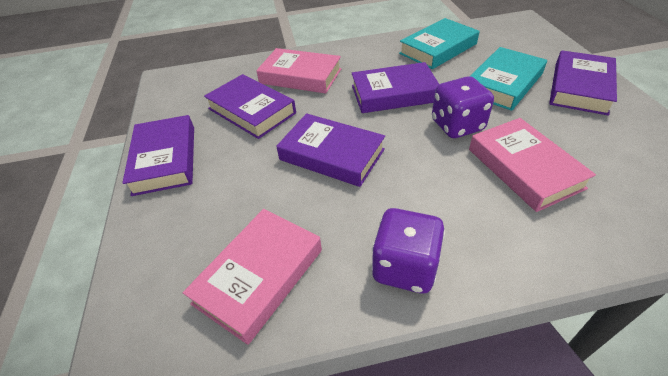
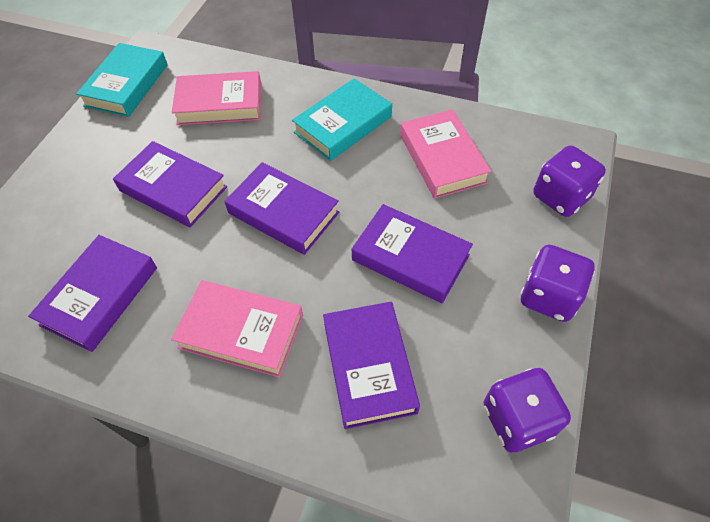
purple dice: 2 -> 3

